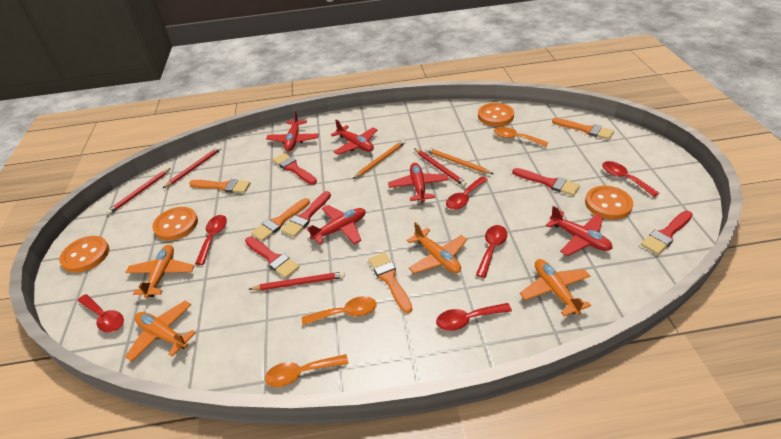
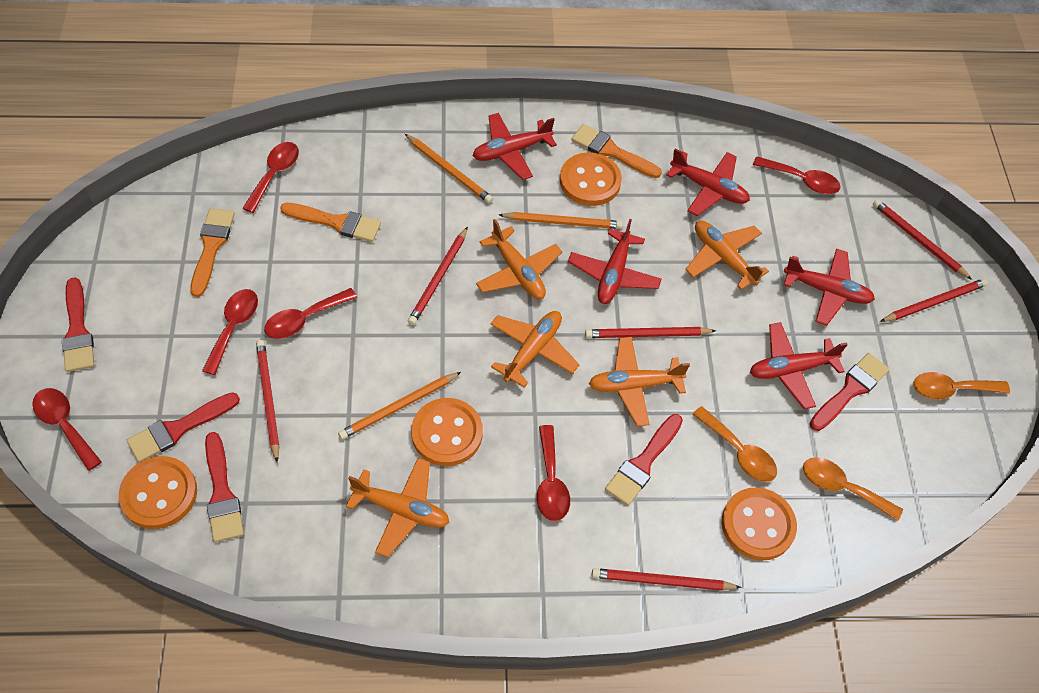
orange brush: 4 -> 3
orange pencil: 2 -> 3
orange plane: 4 -> 5
red pencil: 4 -> 6

